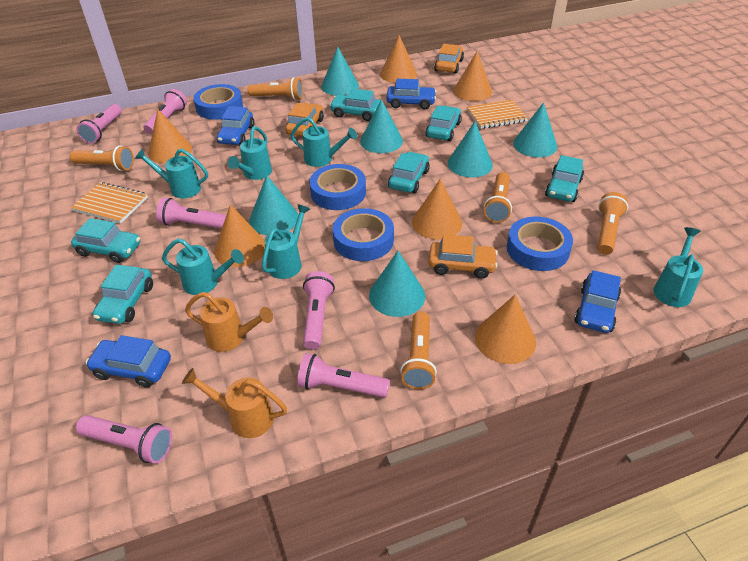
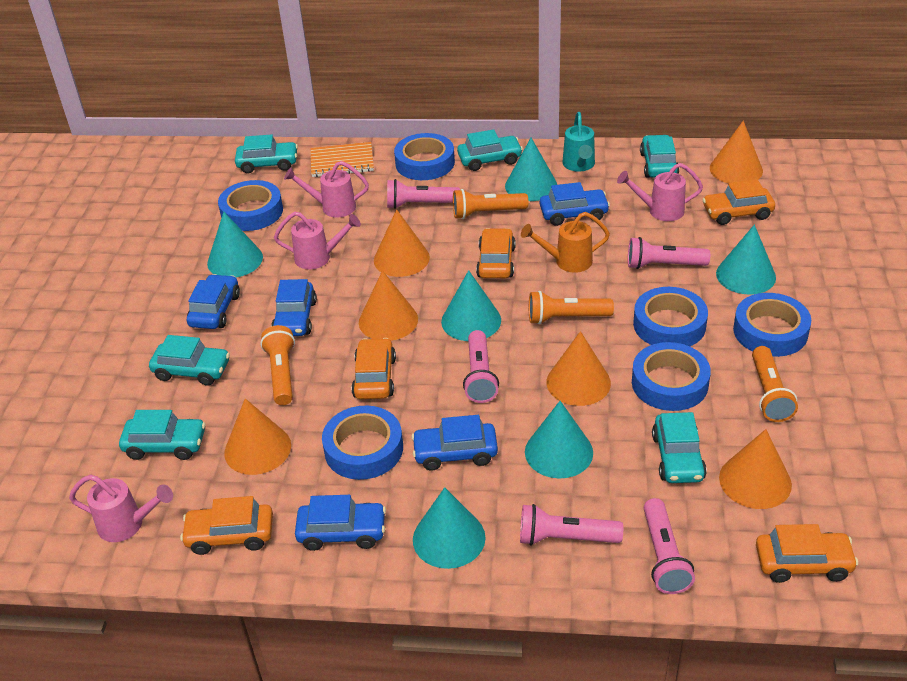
blue car: 4 -> 5
blue tape: 4 -> 6
orange car: 3 -> 5
orange flashlight: 5 -> 4
orange notebook: 2 -> 1
orange watering can: 2 -> 1
pink flashlight: 6 -> 5
pink watering can: 0 -> 4
turquoise watering can: 6 -> 1

